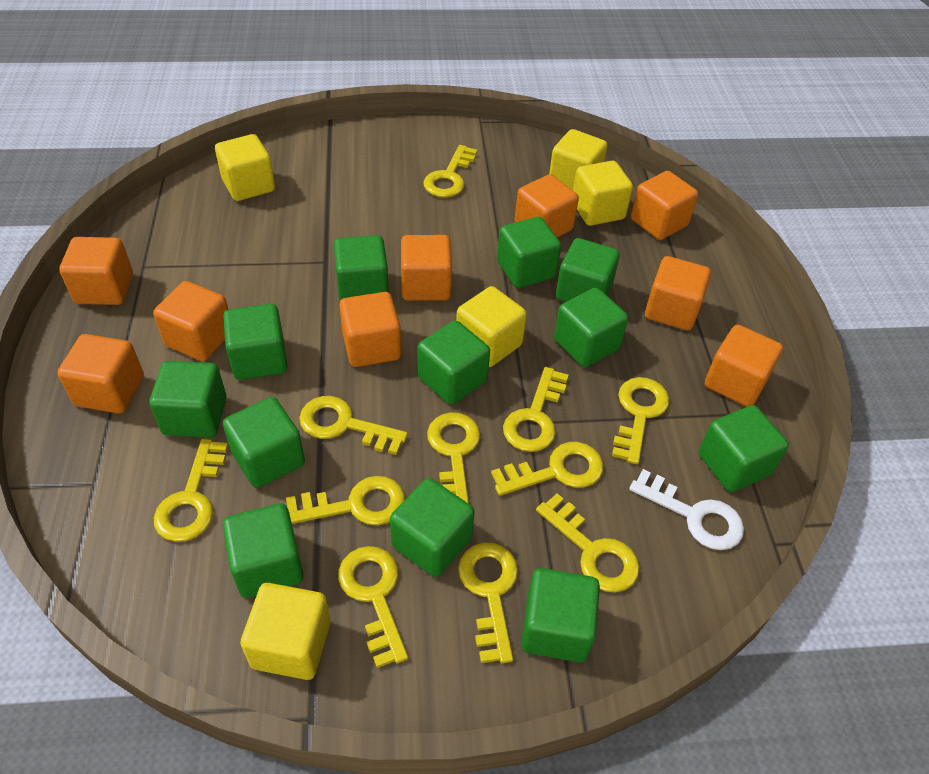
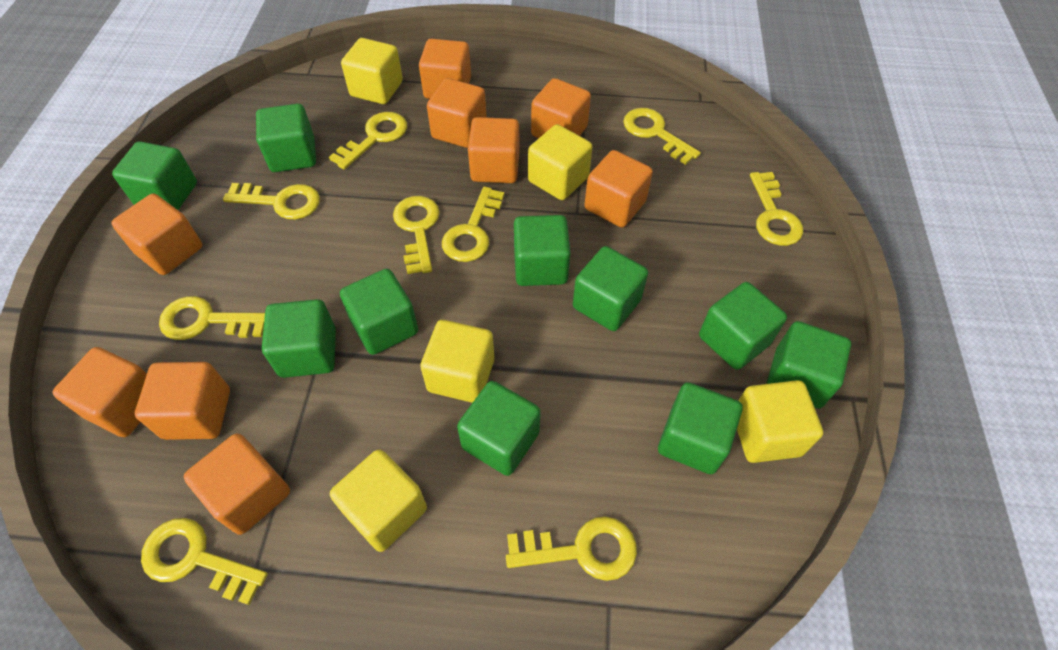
green cube: 12 -> 10
white key: 1 -> 0
yellow key: 11 -> 9

